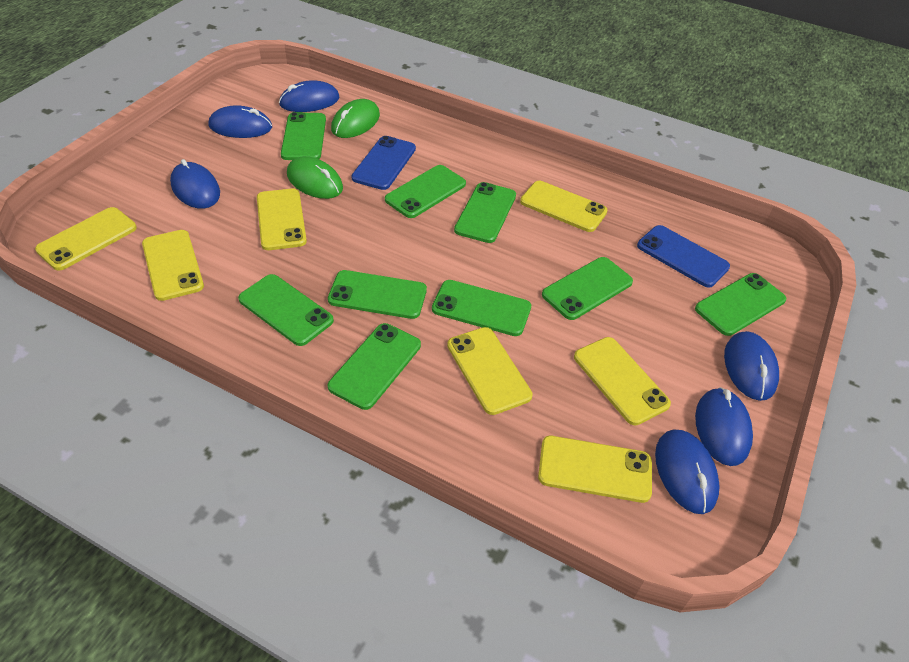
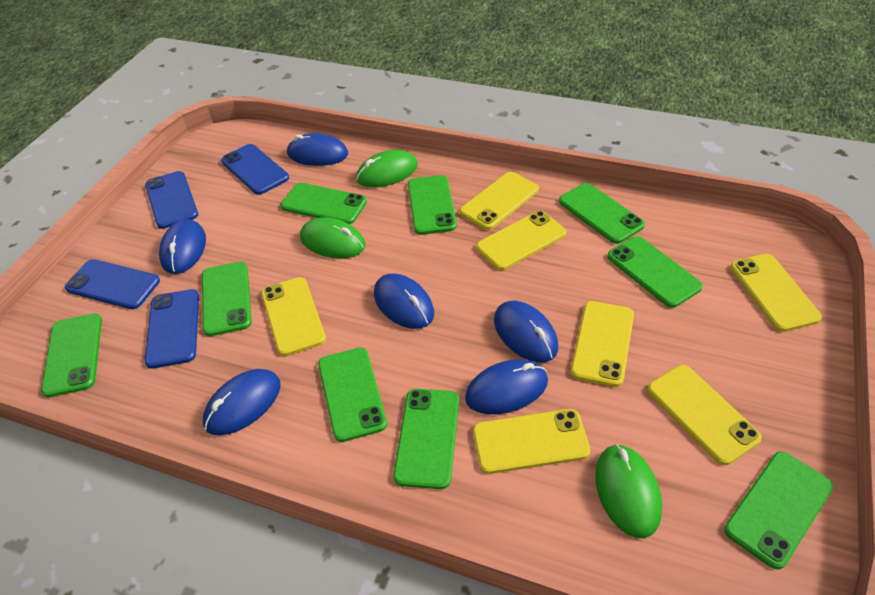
blue phone: 2 -> 4
green mouse: 2 -> 3

